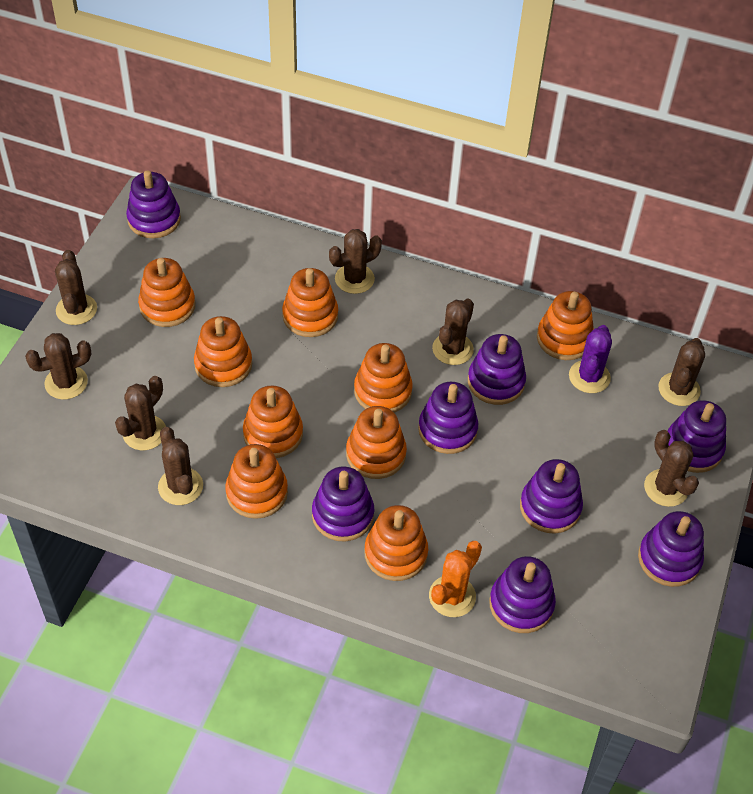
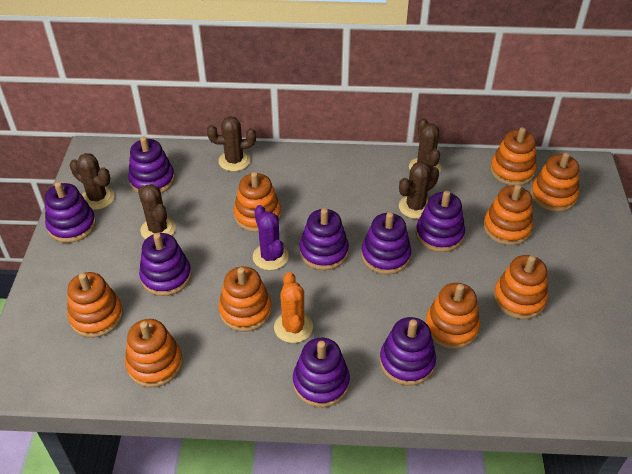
brown cactus: 8 -> 5

